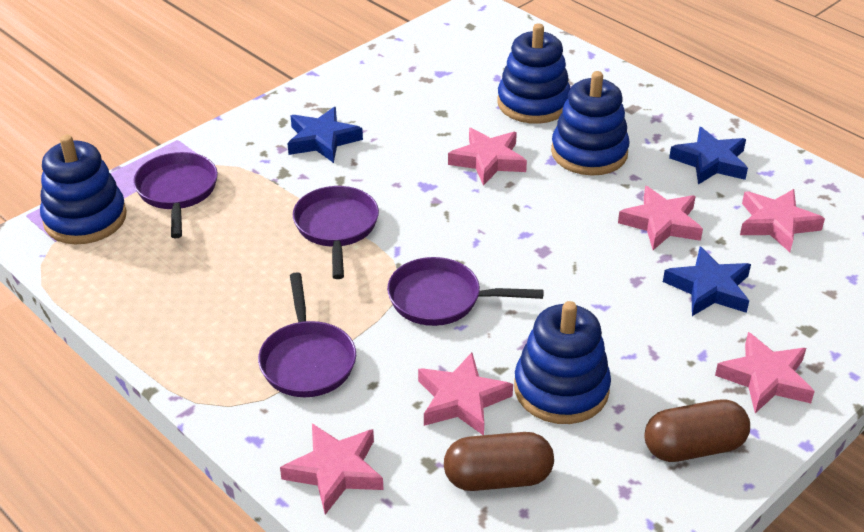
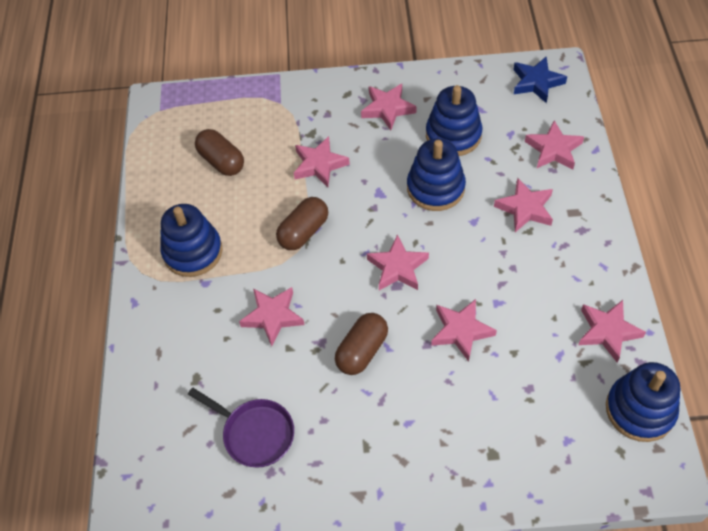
blue star: 3 -> 1
brown capsule: 2 -> 3
pink star: 6 -> 8
purple pan: 4 -> 1

